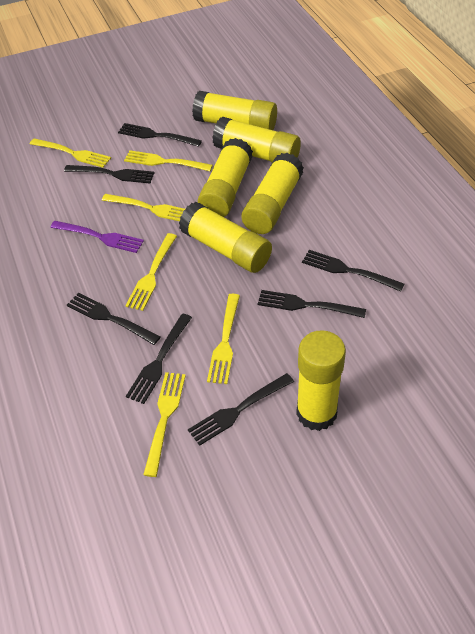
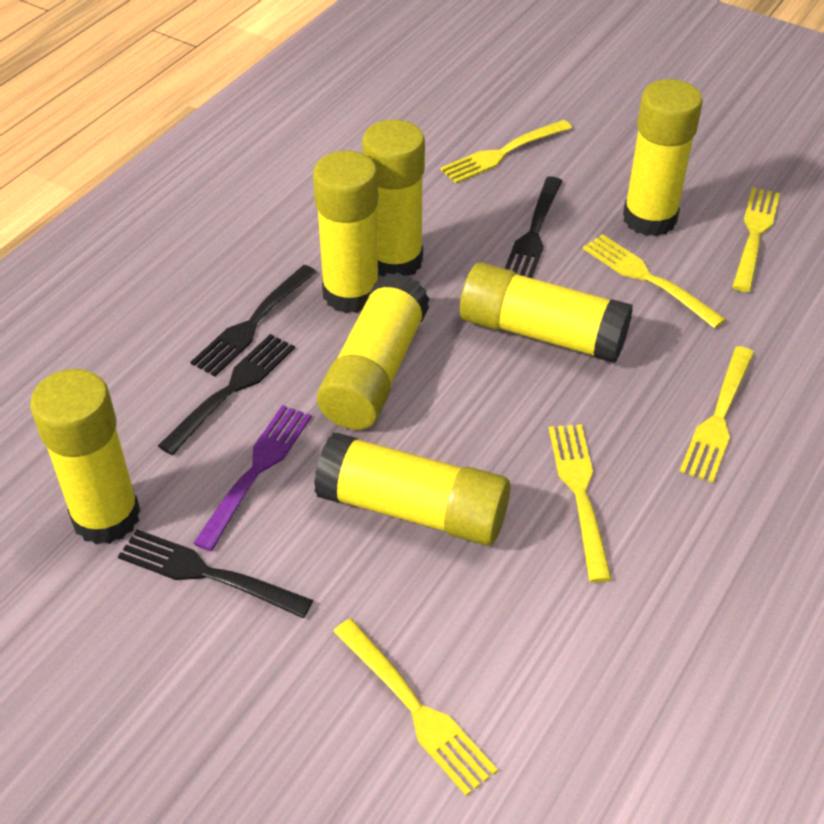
black fork: 7 -> 4
yellow glue stick: 6 -> 7

